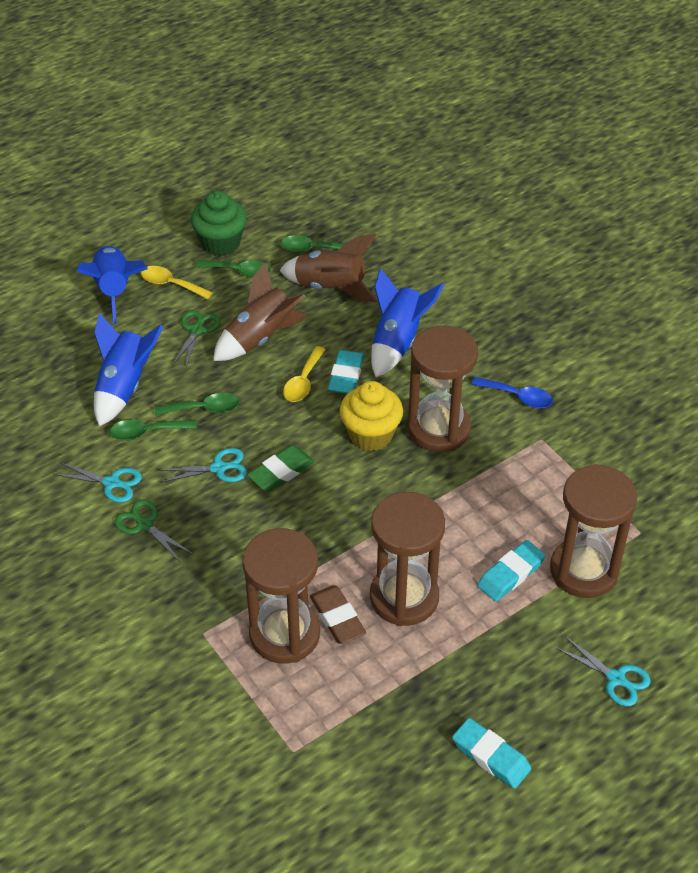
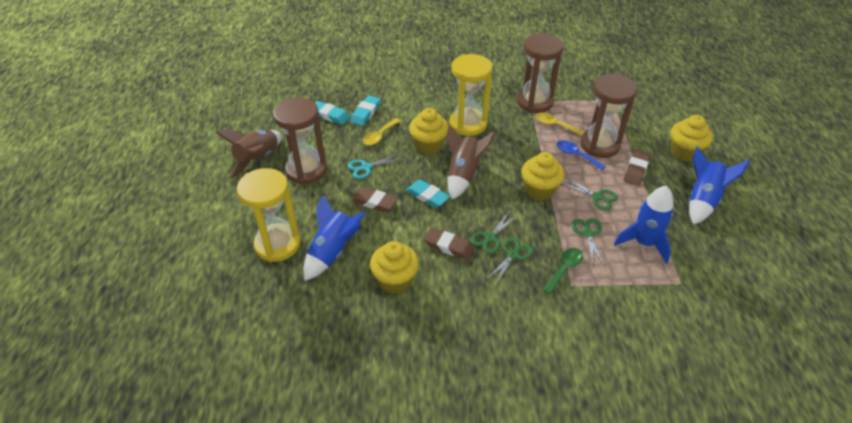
brown eraser: 1 -> 3
brown hourglass: 4 -> 3
green cupcake: 1 -> 0
green eraser: 1 -> 0
green scissors: 2 -> 4
green spoon: 4 -> 1
turquoise scissors: 3 -> 1
yellow cupcake: 1 -> 4
yellow hourglass: 0 -> 2

